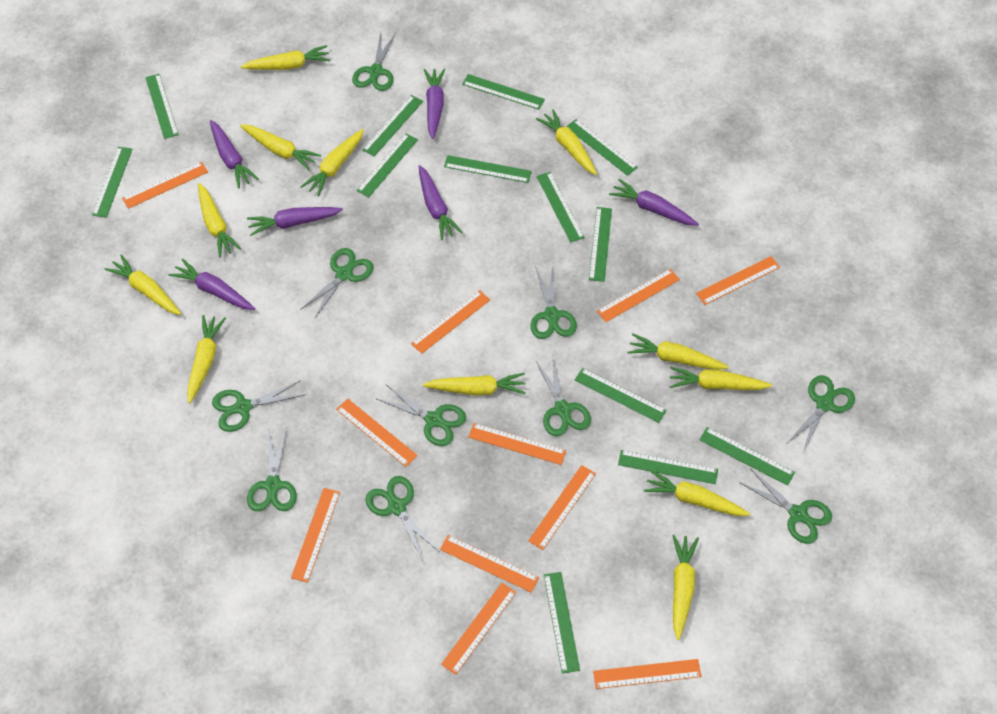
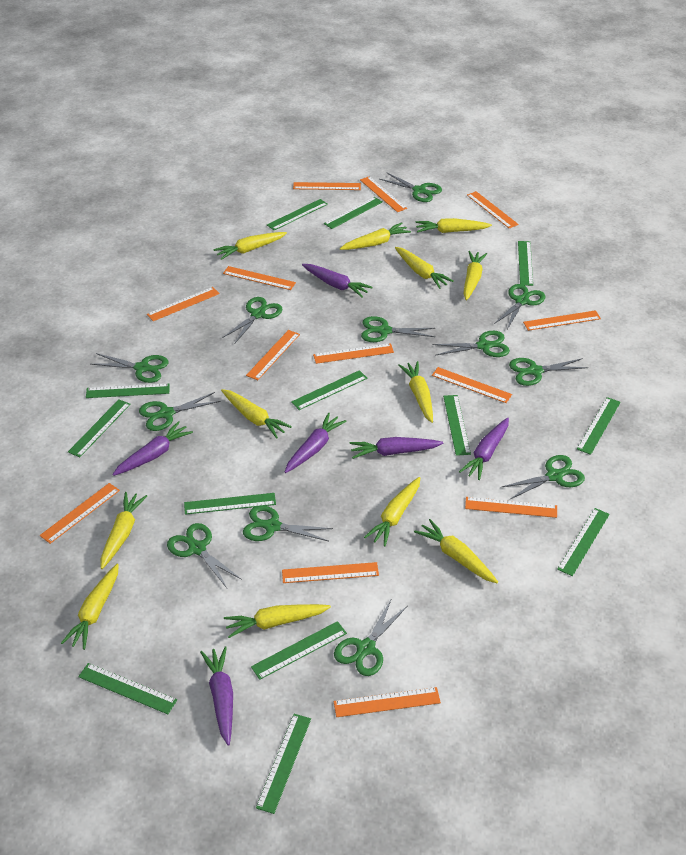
green scissors: 10 -> 12
orange ruler: 11 -> 13

